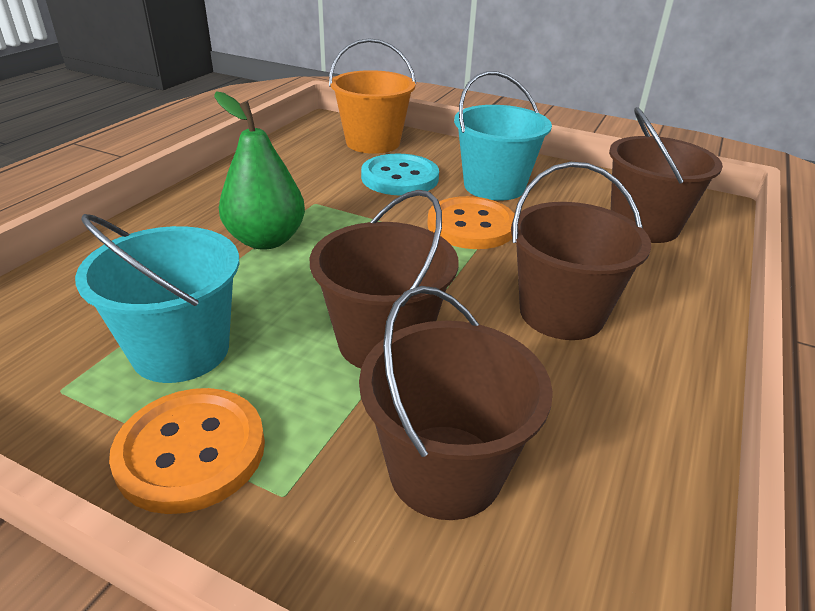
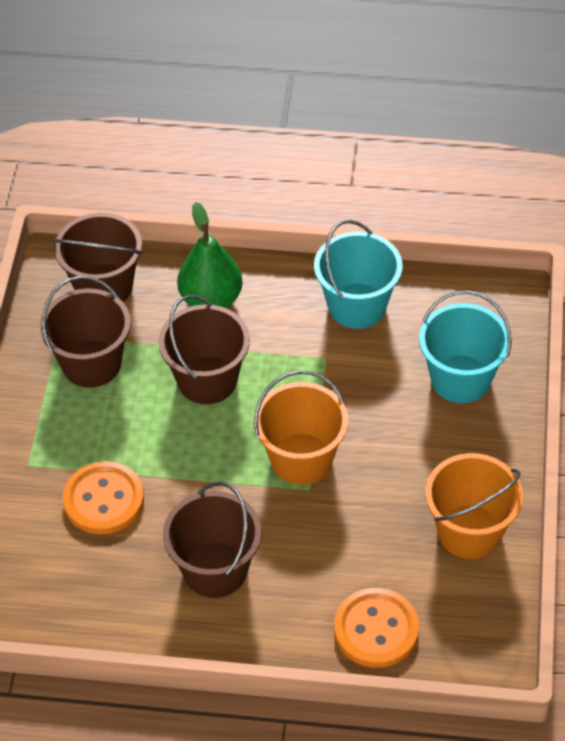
orange bucket: 1 -> 2
turquoise button: 1 -> 0

